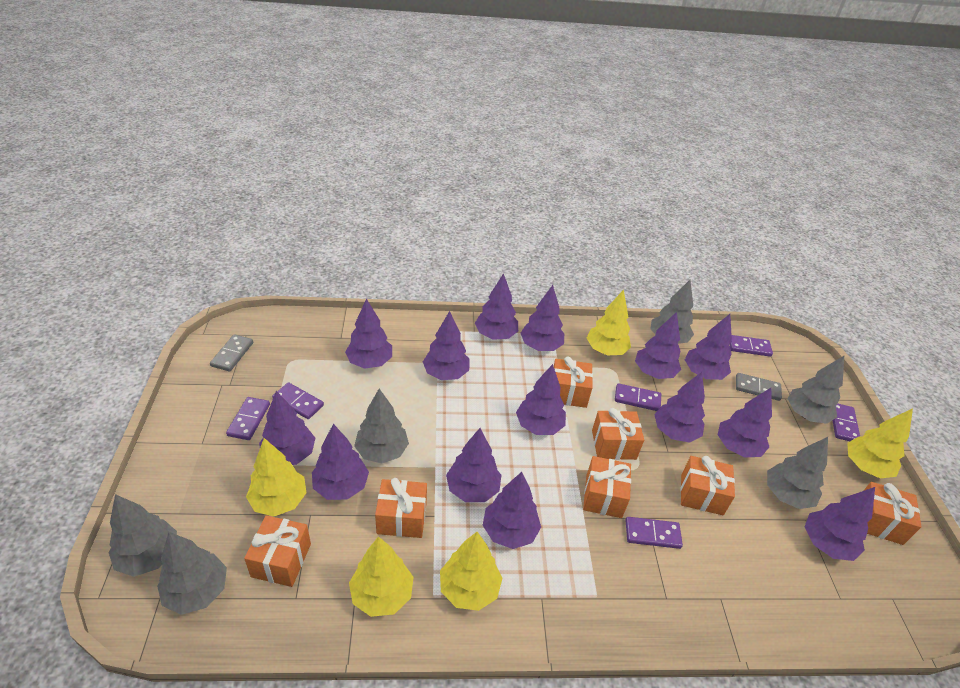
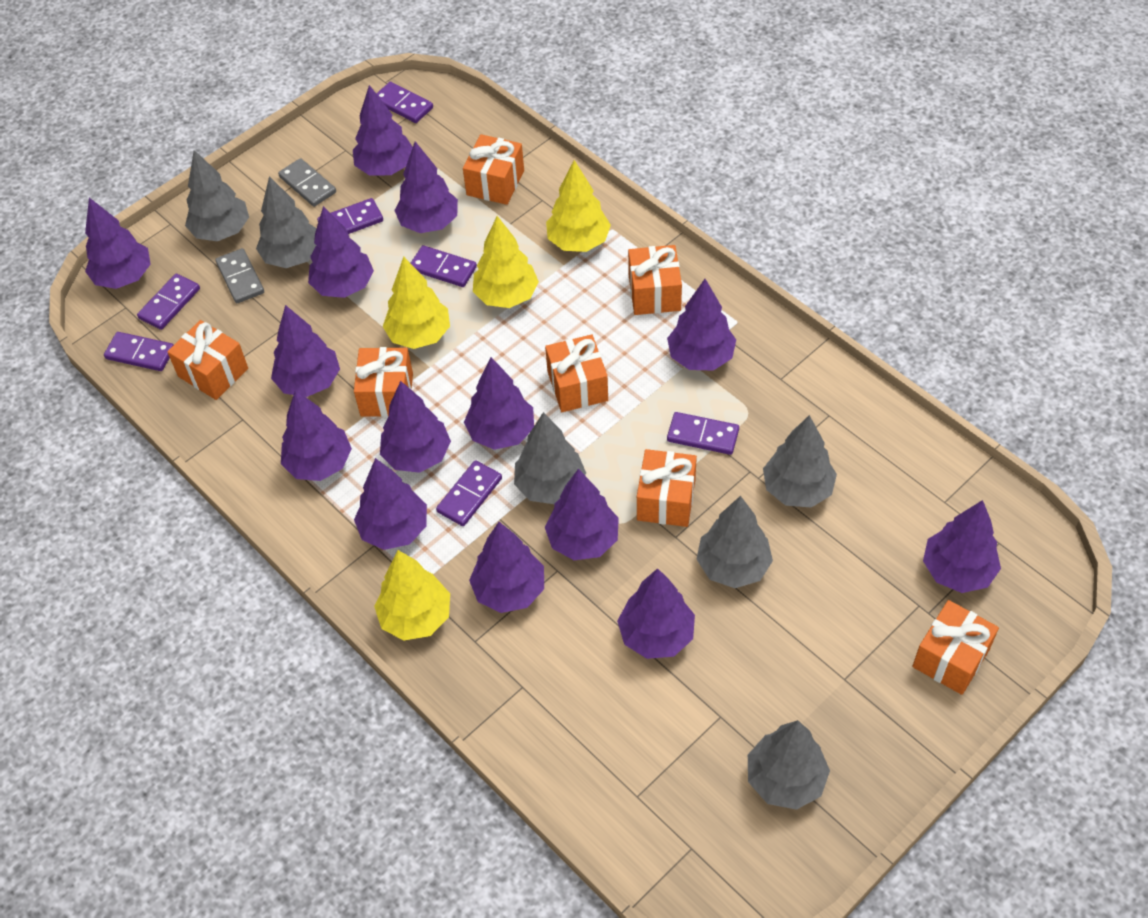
purple domino: 6 -> 7
yellow tree: 5 -> 4

